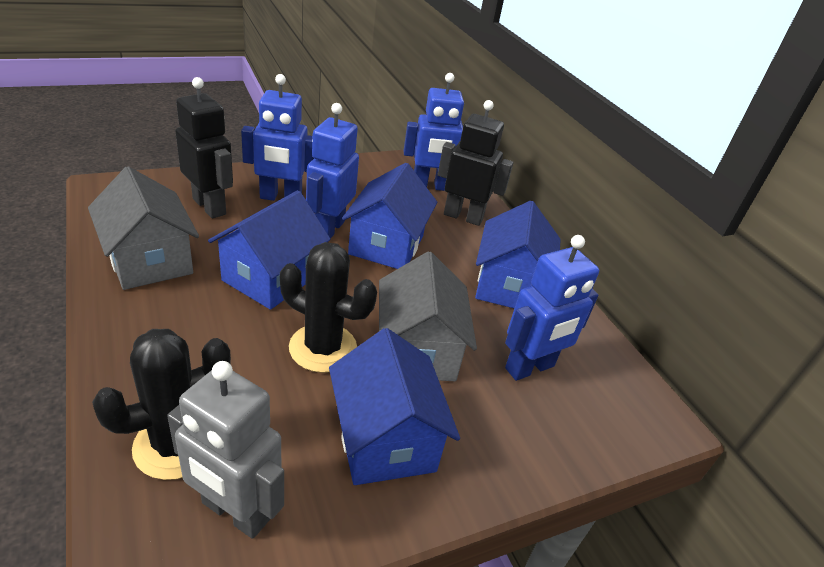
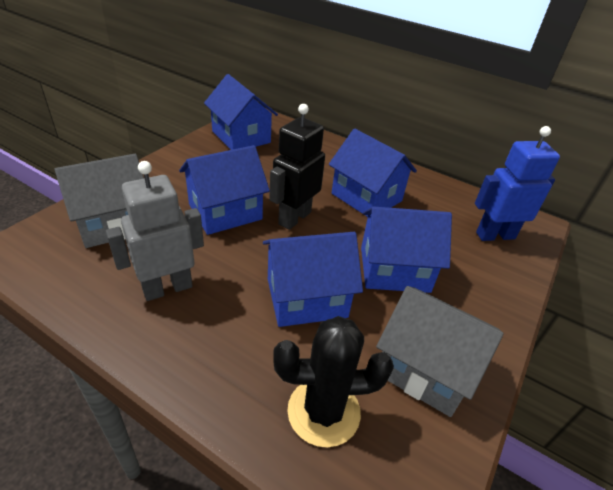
black cactus: 2 -> 1
black robot: 2 -> 1
blue house: 4 -> 5
blue robot: 4 -> 1

